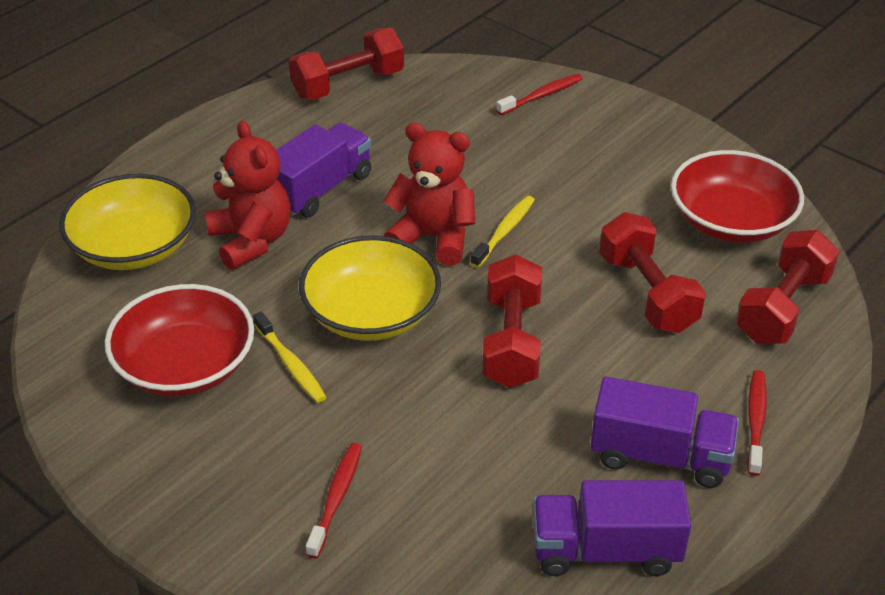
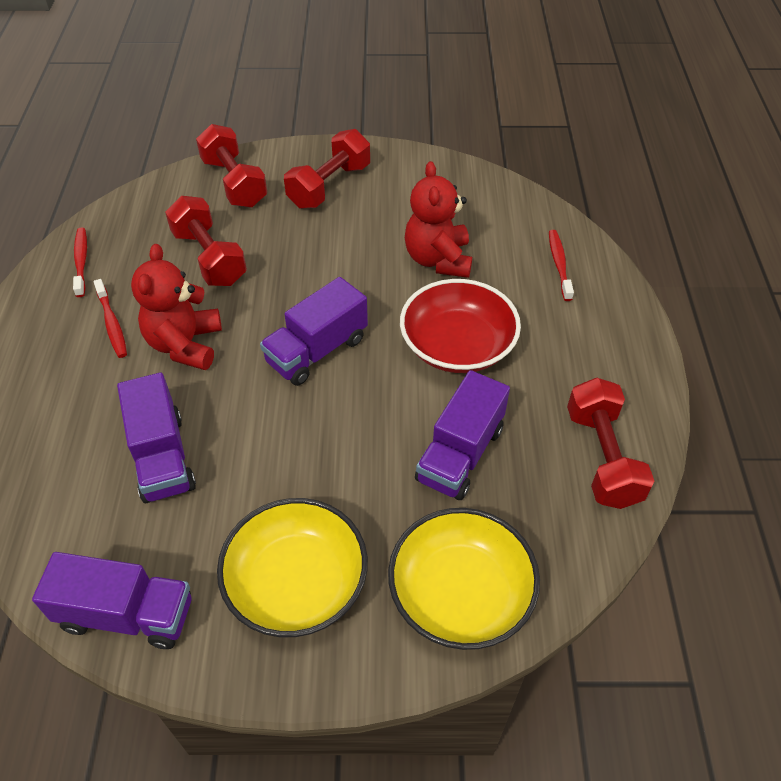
purple truck: 3 -> 4
red bowl: 2 -> 1
yellow toothbrush: 2 -> 0

